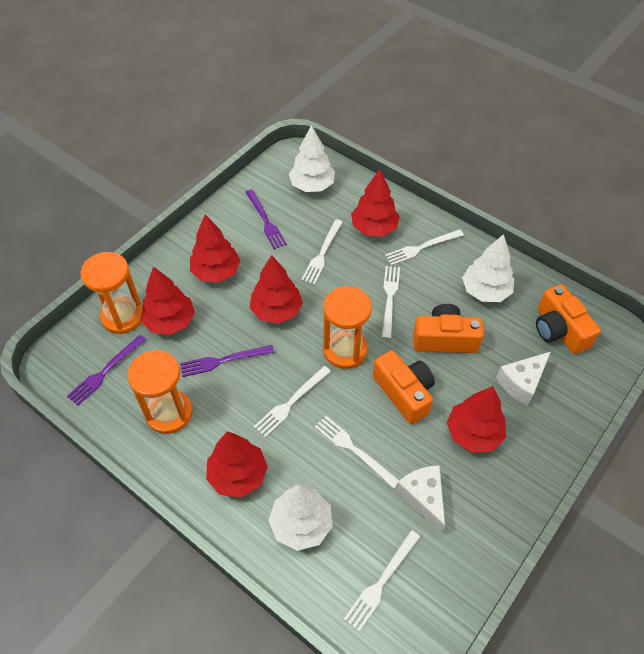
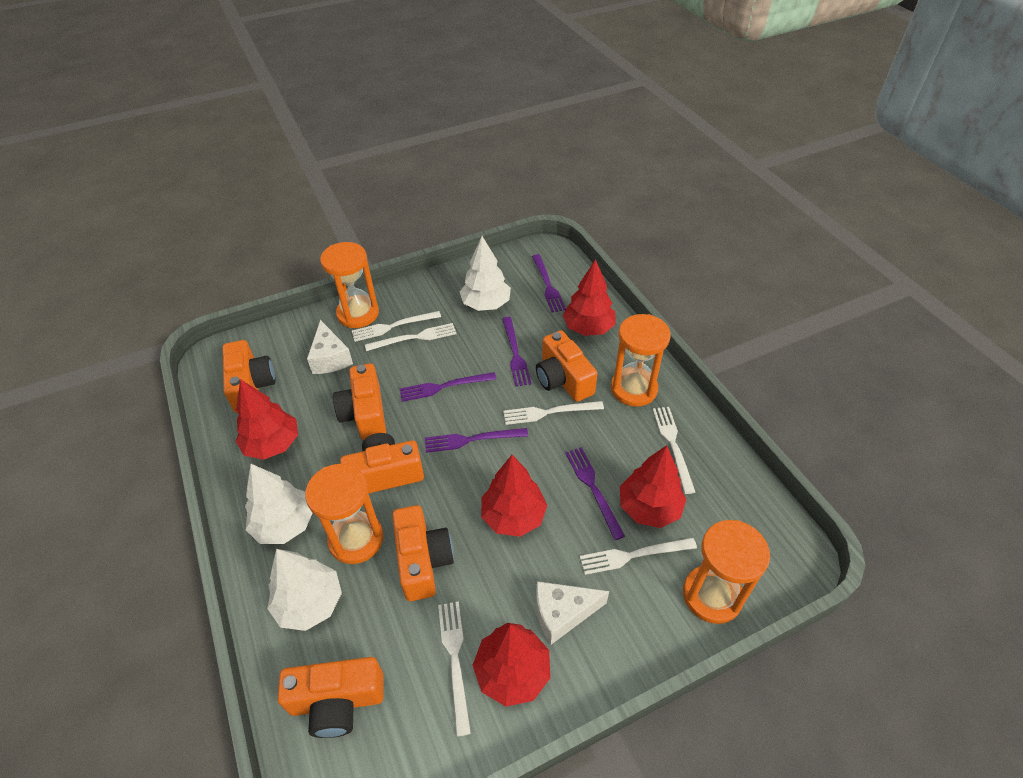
orange camera: 3 -> 6
orange hourglass: 3 -> 4
purple fork: 3 -> 5
red tree: 6 -> 5

